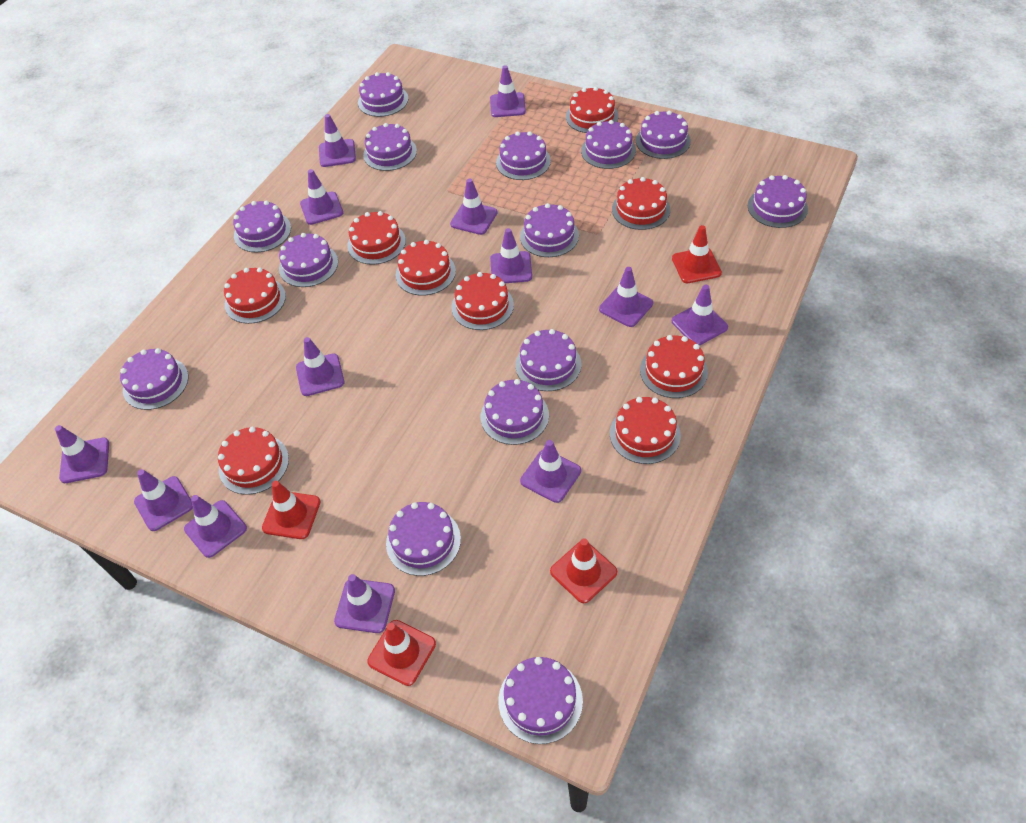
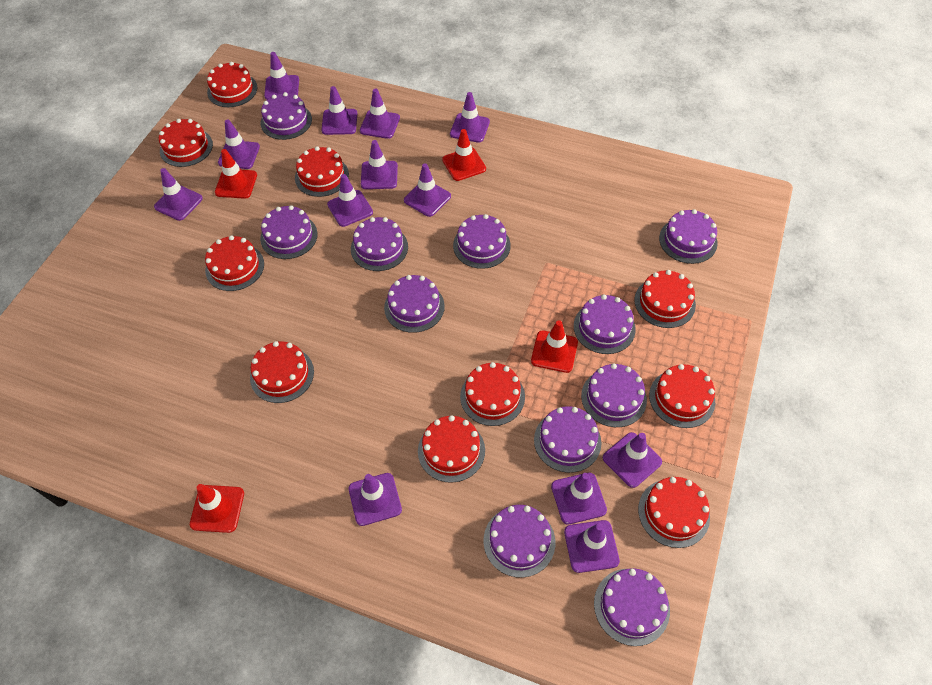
purple cake: 14 -> 11
red cake: 9 -> 10

